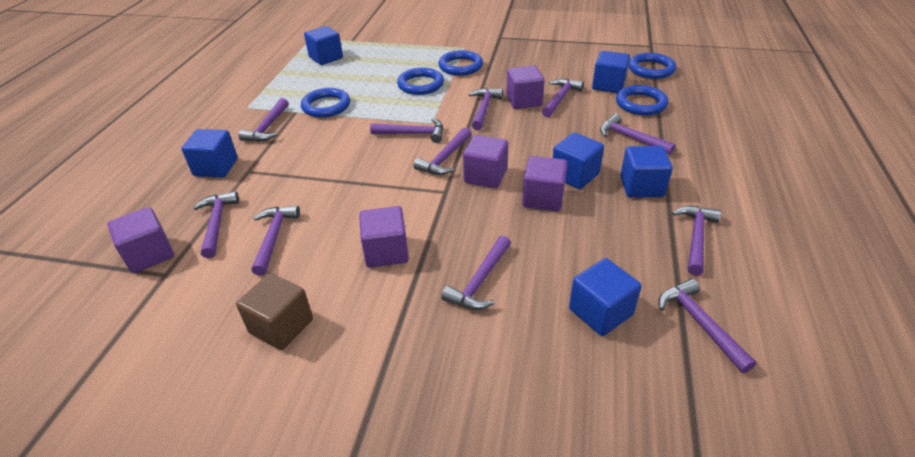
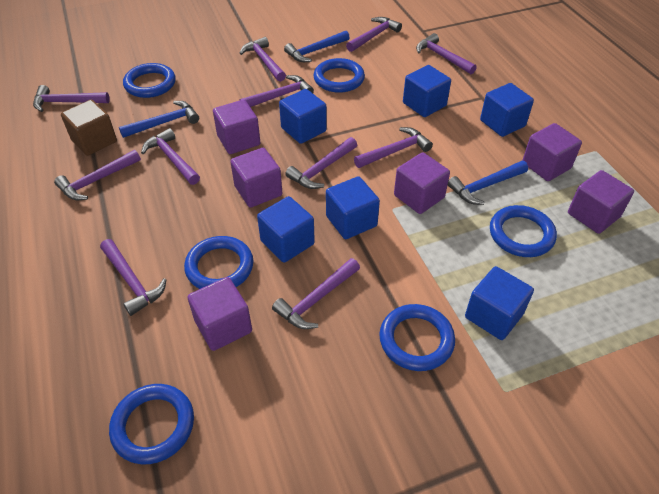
blue hammer: 0 -> 3
blue ring: 5 -> 6
purple cube: 5 -> 6

